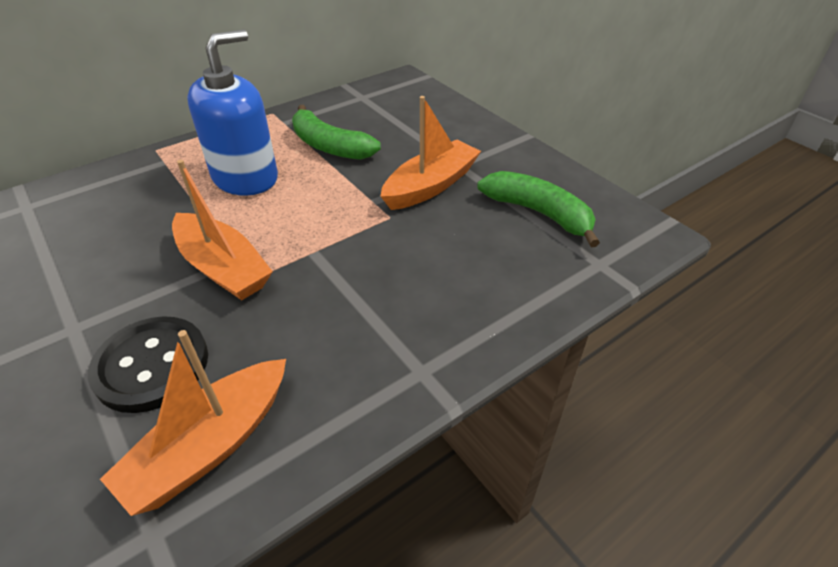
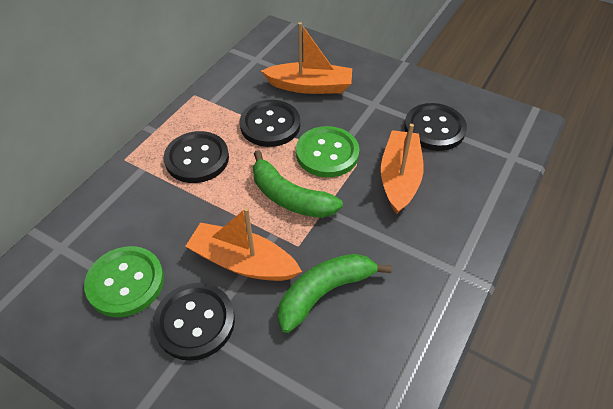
black button: 1 -> 4
blue soap dispenser: 1 -> 0
green button: 0 -> 2

